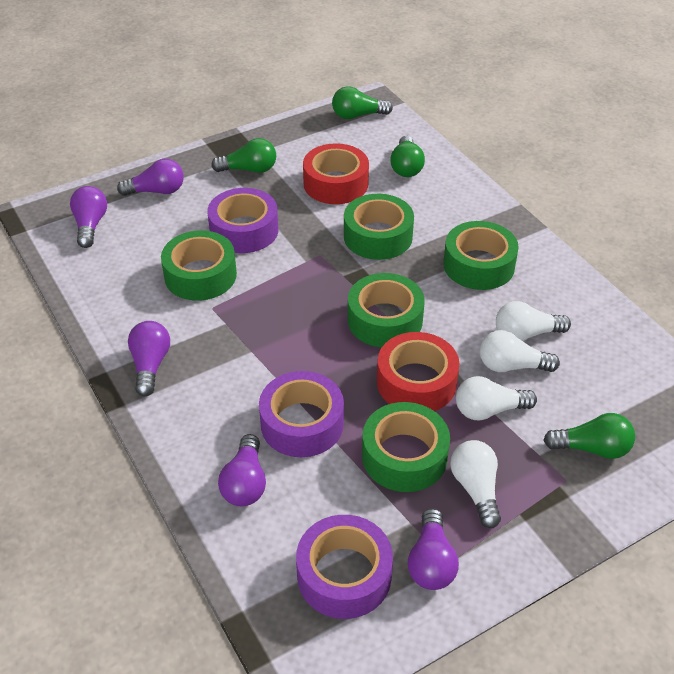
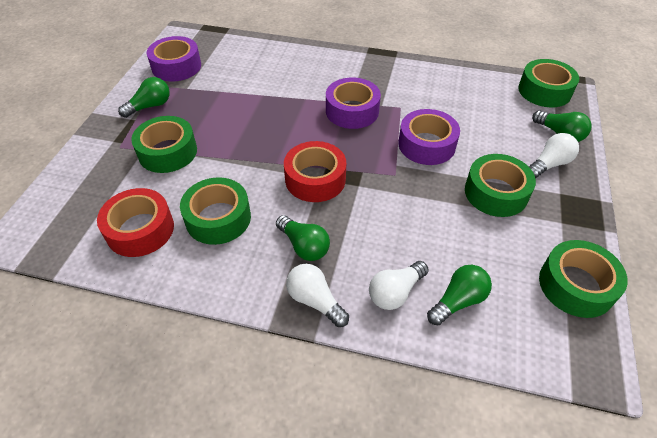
purple light bulb: 5 -> 0
white light bulb: 4 -> 3

